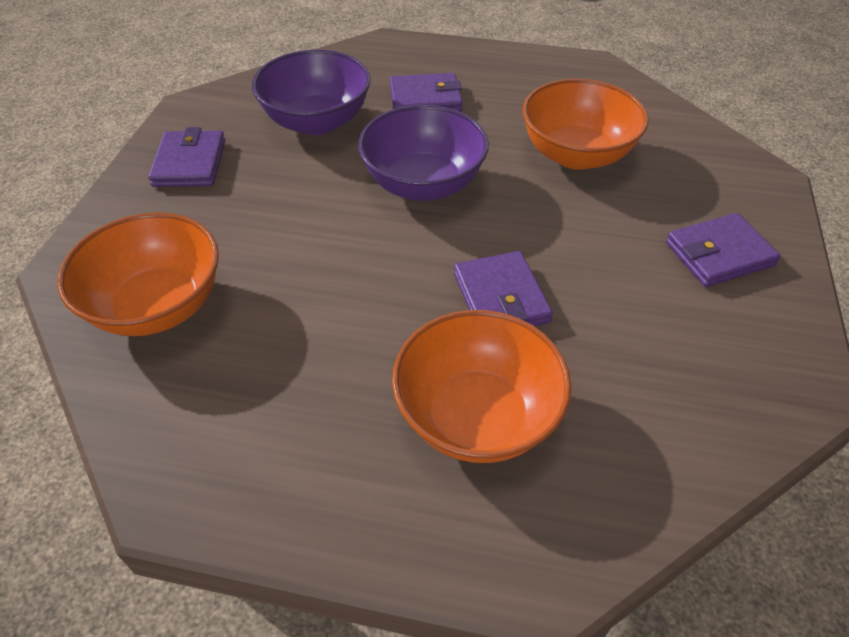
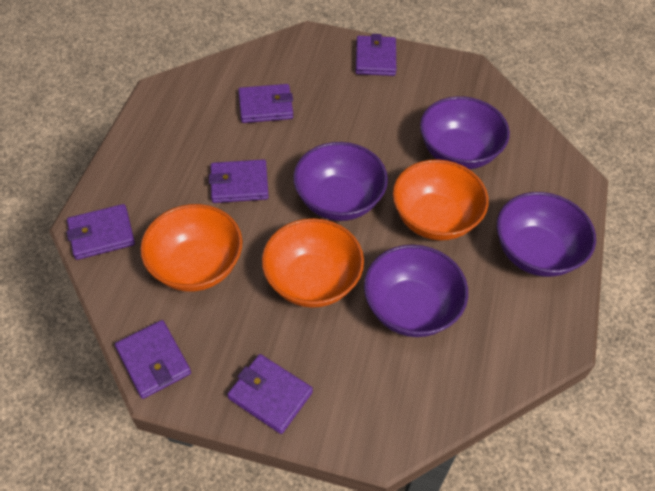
purple bowl: 2 -> 4
purple wallet: 4 -> 6

